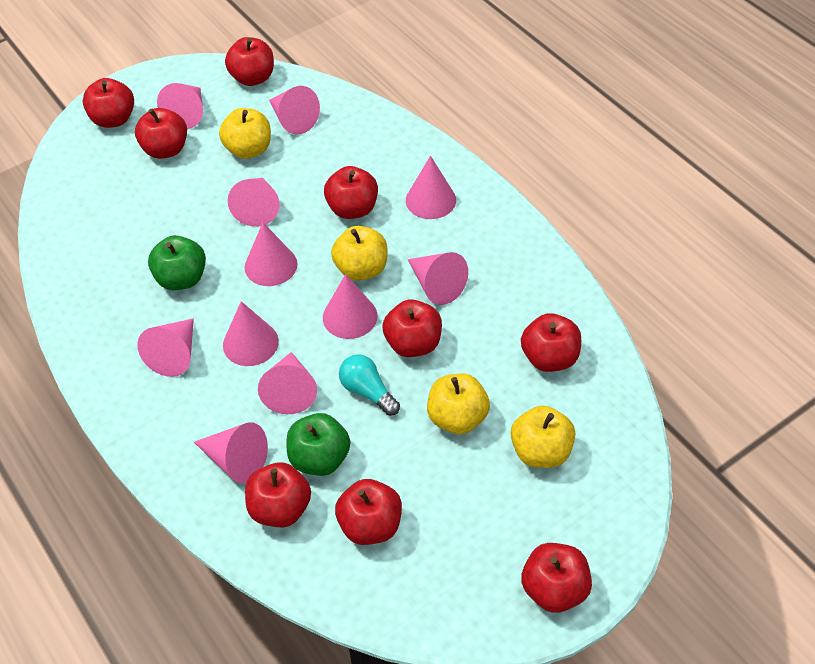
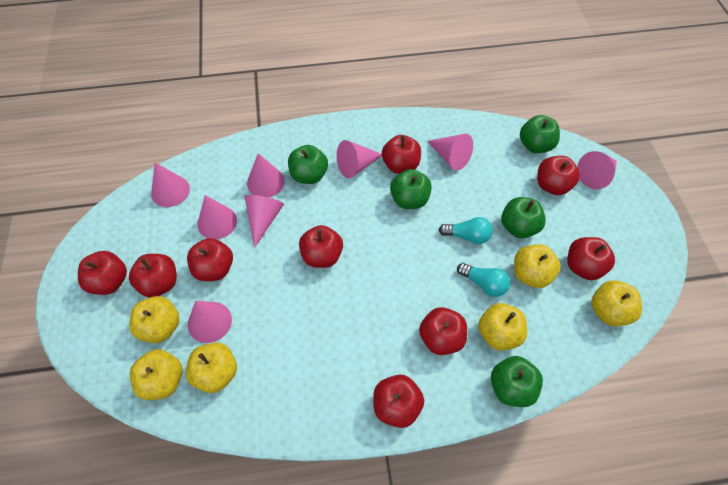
green apple: 2 -> 5
pink cone: 11 -> 8
turquoise light bulb: 1 -> 2
yellow apple: 4 -> 6

